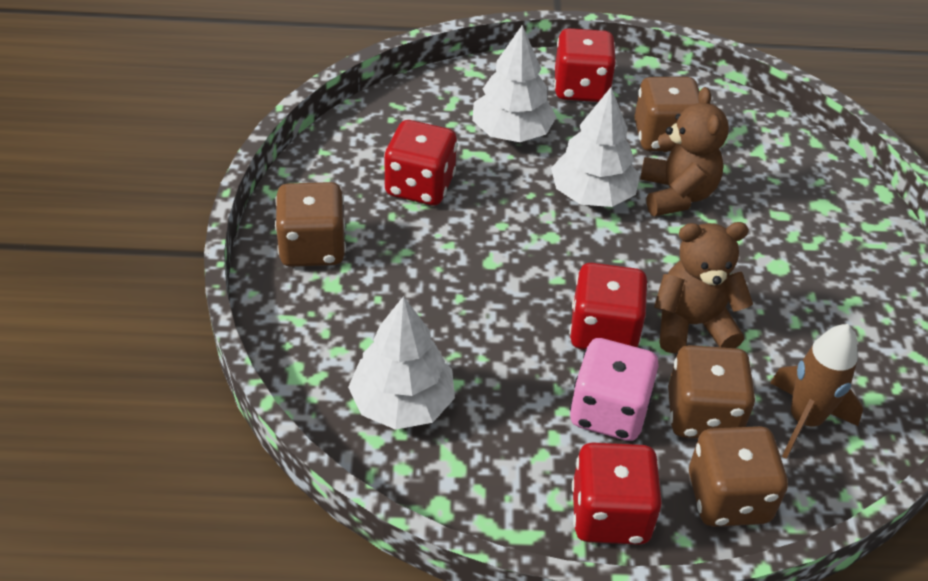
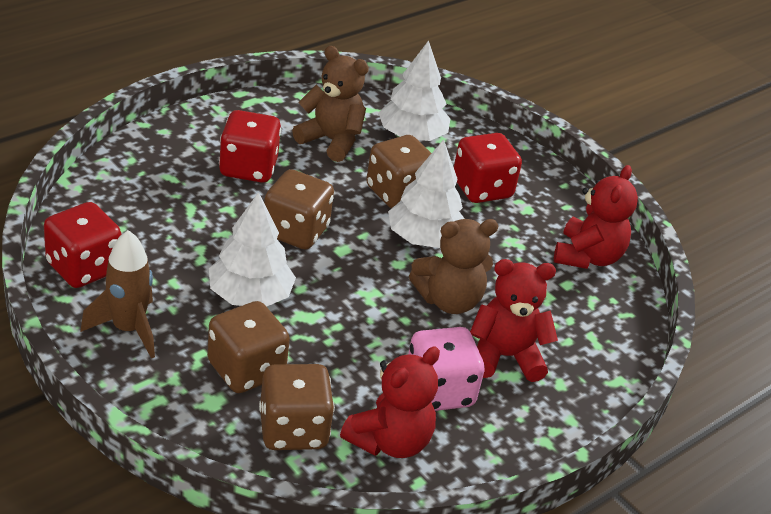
red dice: 4 -> 3
red teddy bear: 0 -> 3

